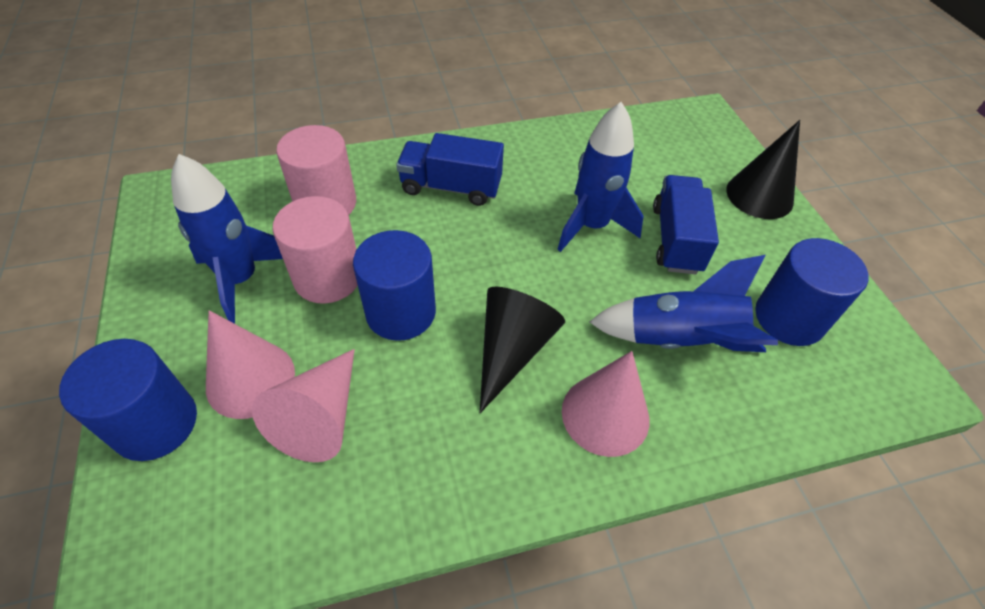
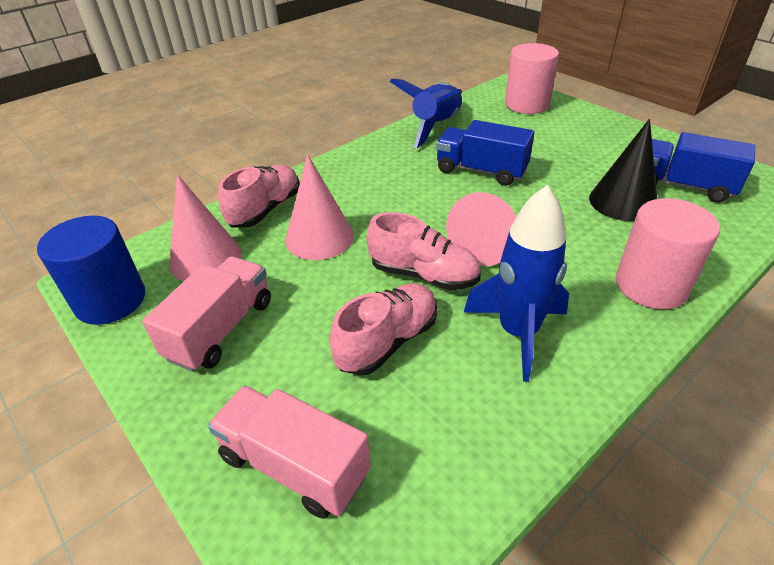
black cone: 2 -> 1
blue cylinder: 3 -> 1
blue rocket: 3 -> 2
pink shoe: 0 -> 3
pink truck: 0 -> 2

